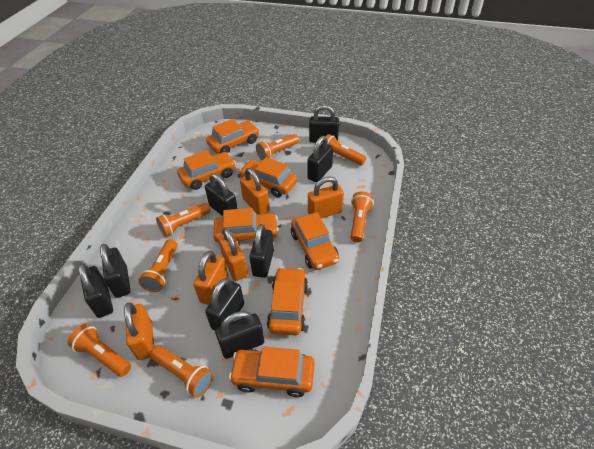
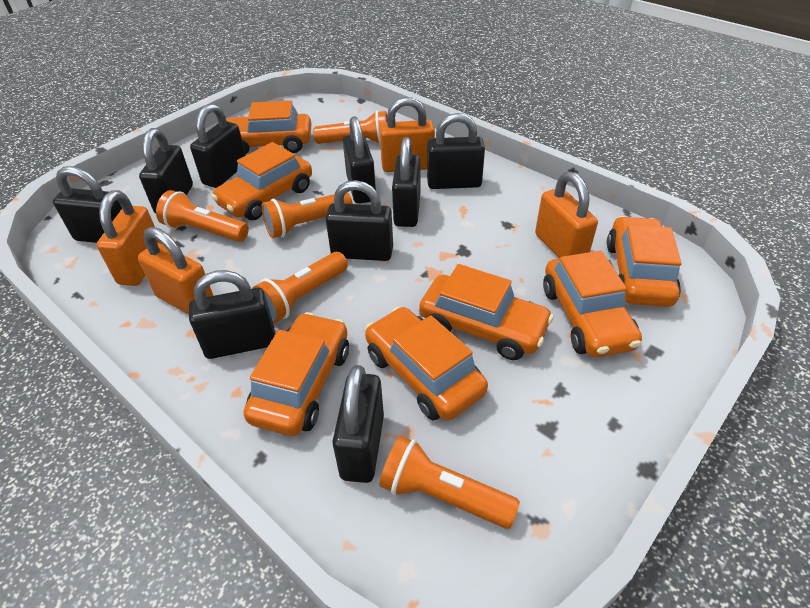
black padlock: 8 -> 9
orange flashlight: 7 -> 5
orange padlock: 5 -> 4

